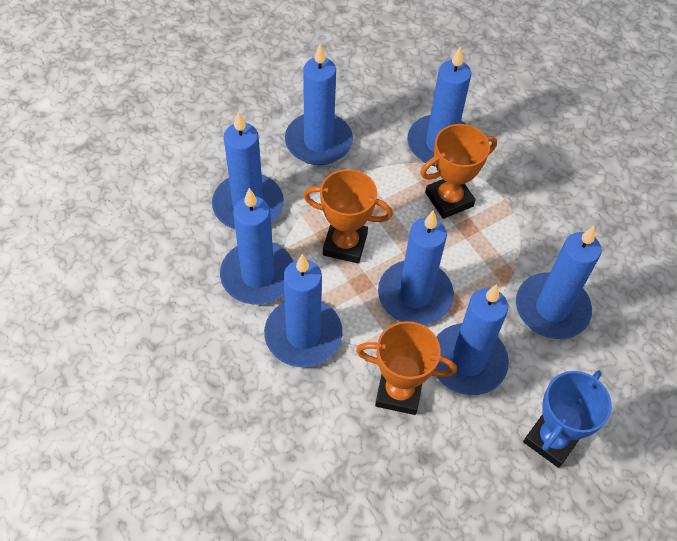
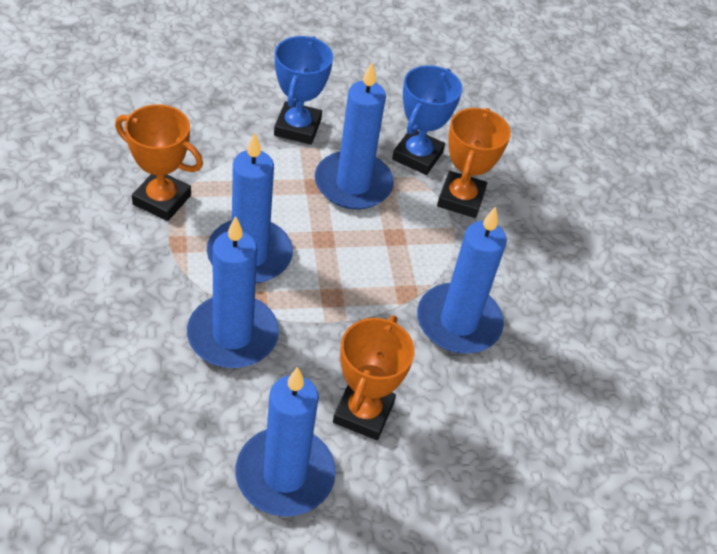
blue candle: 8 -> 5
blue trophy: 1 -> 2

